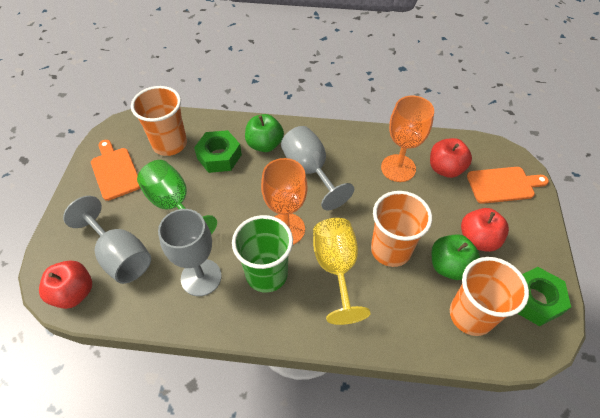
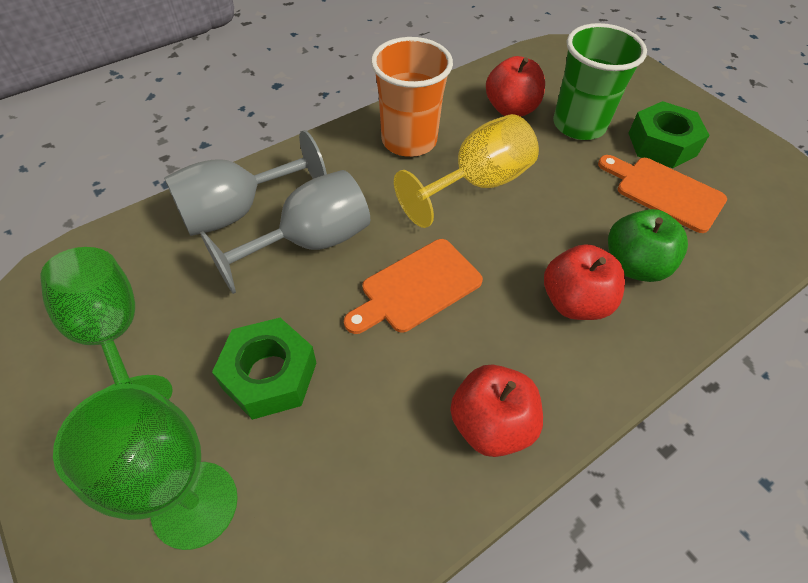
green apple: 2 -> 1
green goblet: 1 -> 2
grey goblet: 3 -> 2
orange cup: 3 -> 1
orange goblet: 2 -> 0

